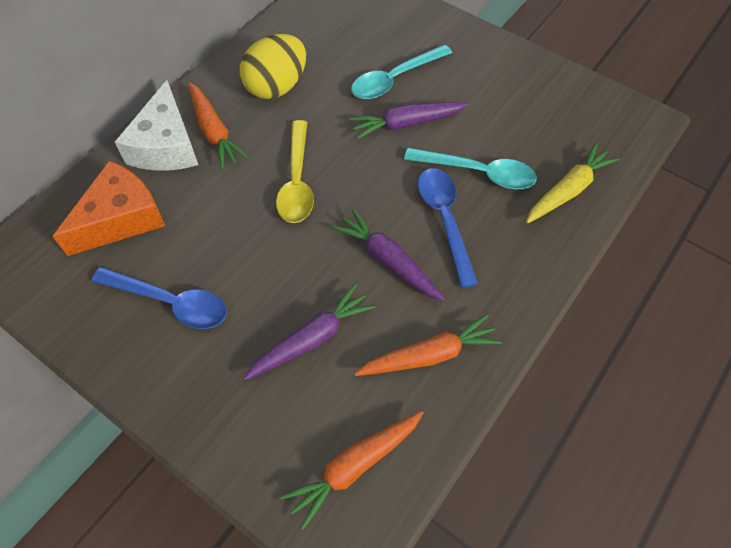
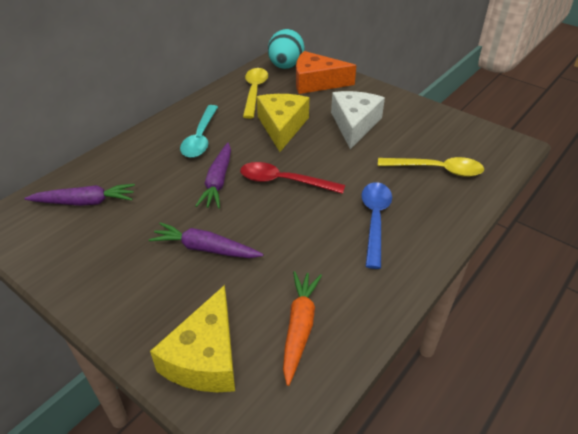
blue spoon: 2 -> 1
orange carrot: 3 -> 1
red spoon: 0 -> 1
turquoise egg: 0 -> 1
turquoise spoon: 2 -> 1
yellow carrot: 1 -> 0
yellow cheese: 0 -> 2
yellow egg: 1 -> 0
yellow spoon: 1 -> 2

